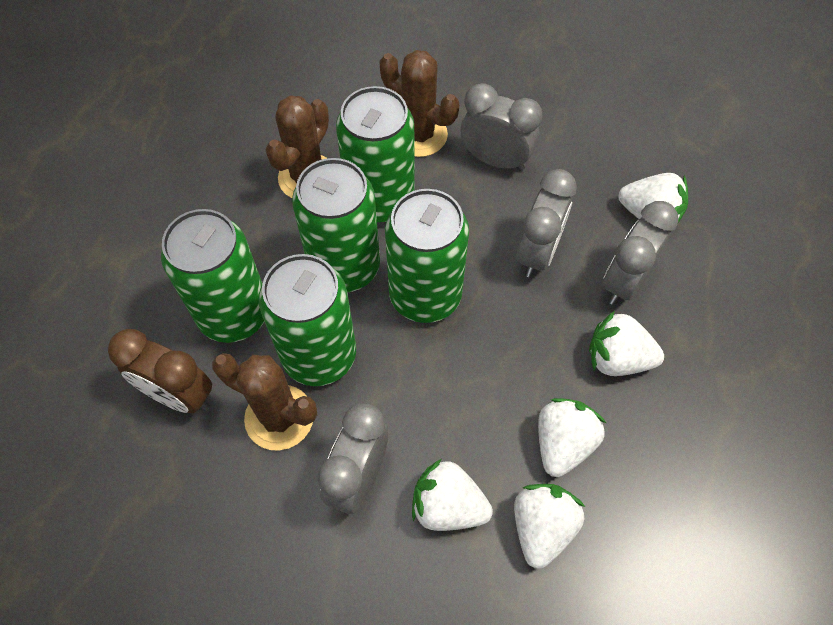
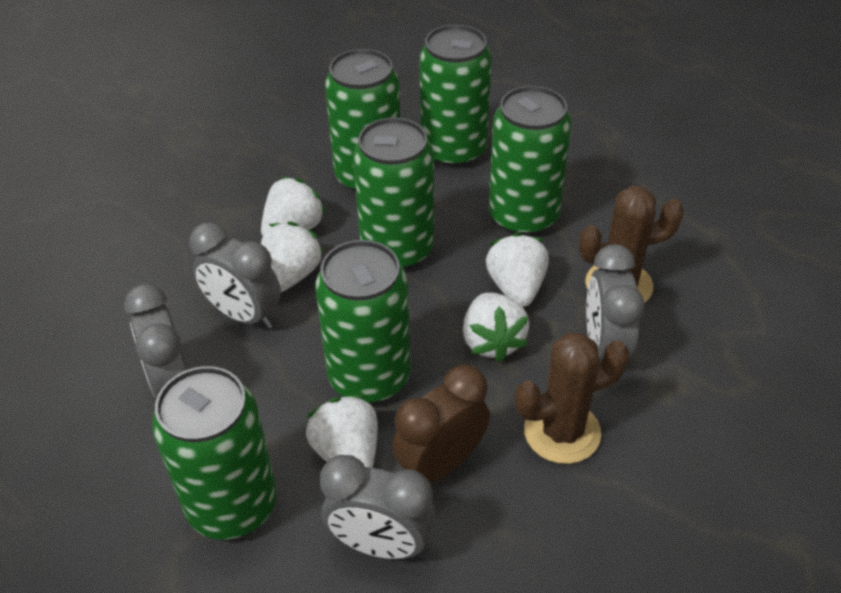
brown cactus: 3 -> 2
green can: 5 -> 6

